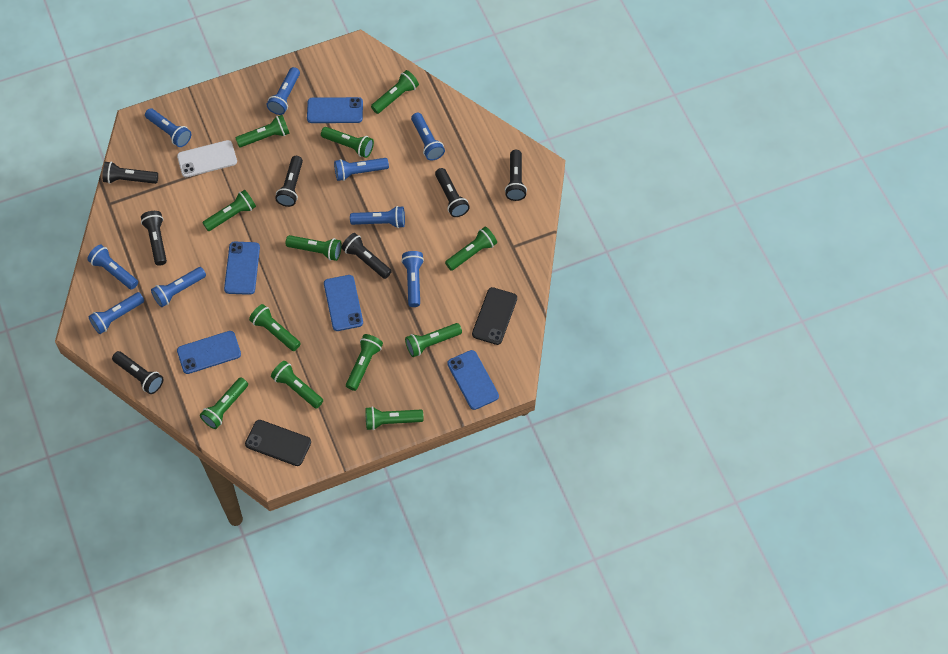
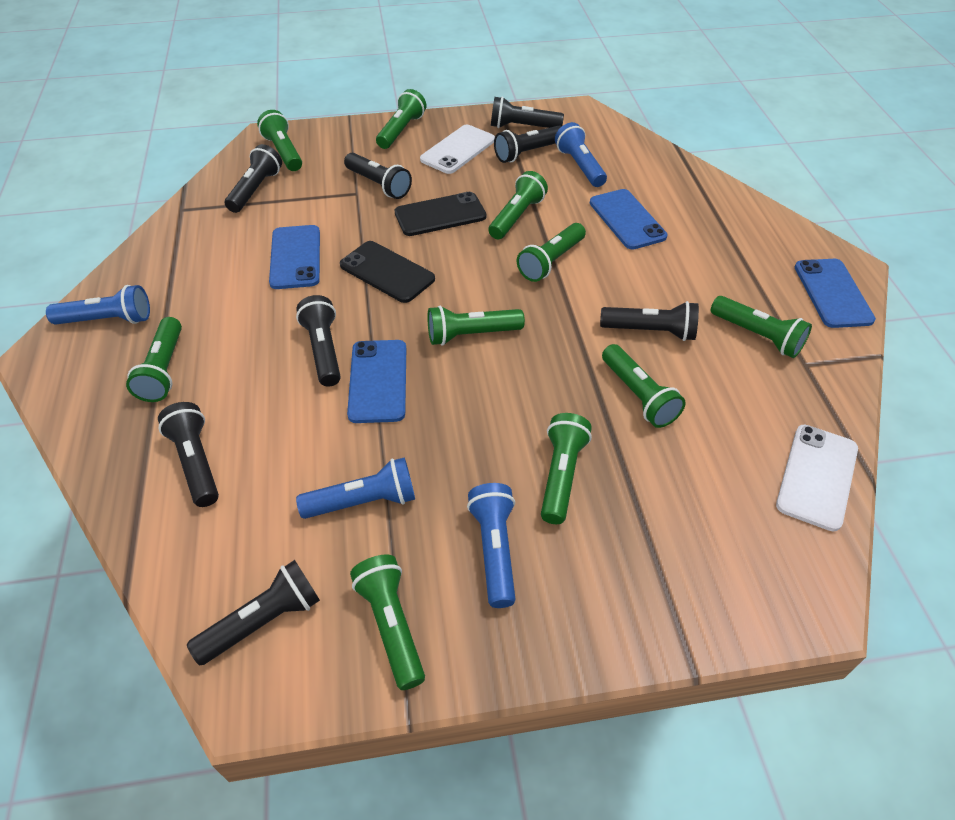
black flashlight: 7 -> 8
blue flashlight: 9 -> 4
blue phone: 5 -> 4
green flashlight: 12 -> 10
white phone: 1 -> 2

